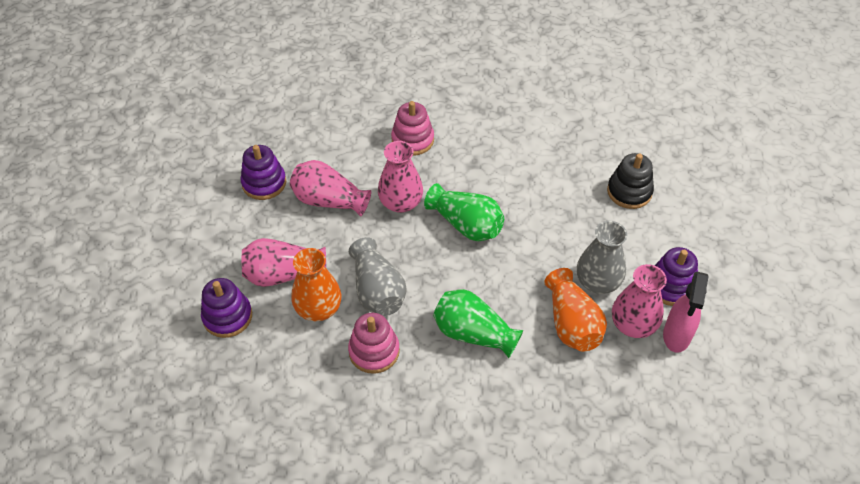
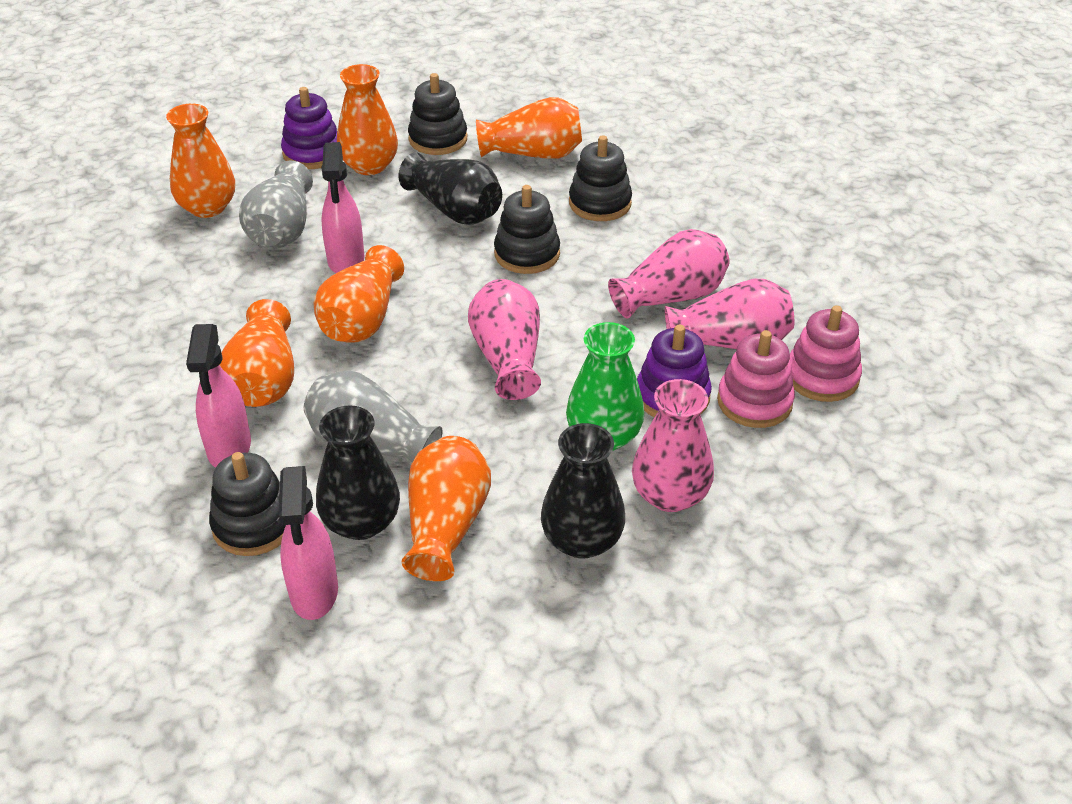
black stacking toy: 1 -> 4
black vase: 0 -> 3
green vase: 2 -> 1
orange vase: 2 -> 6
pink spray bottle: 1 -> 3
purple stacking toy: 3 -> 2

